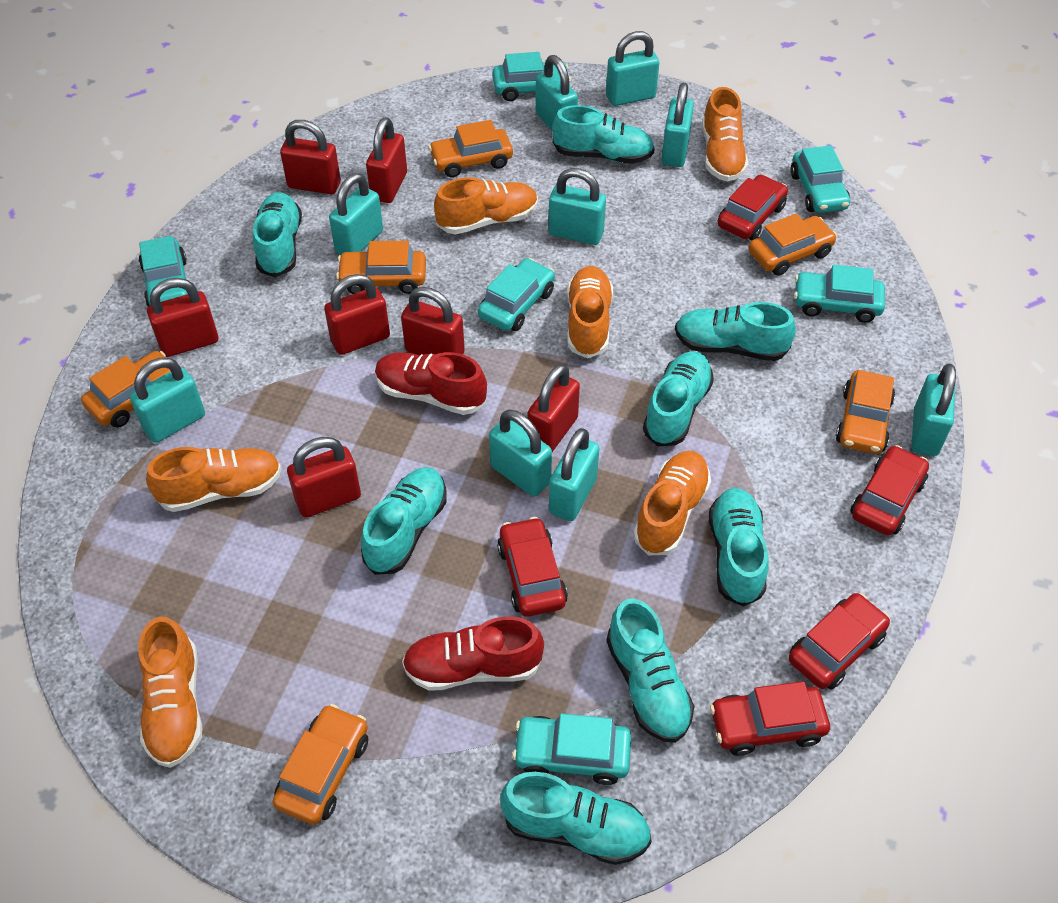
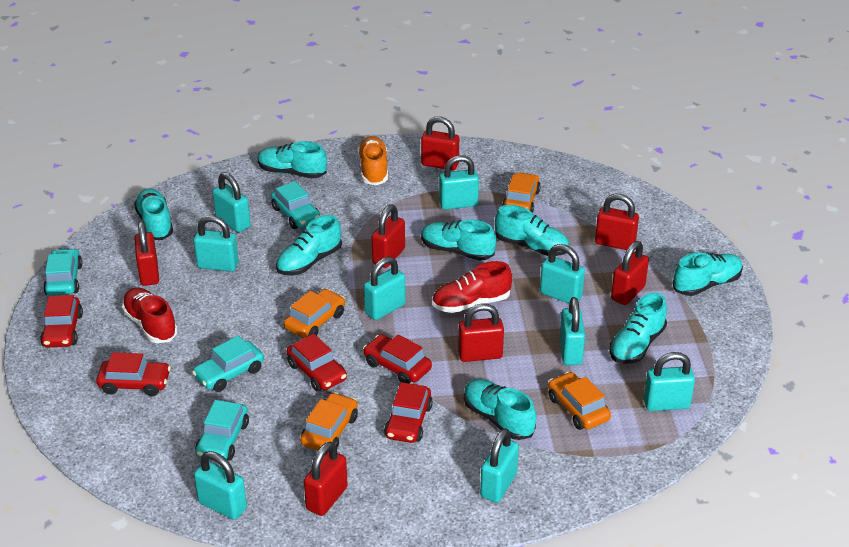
orange car: 6 -> 4
orange shoe: 6 -> 1
turquoise car: 6 -> 4

